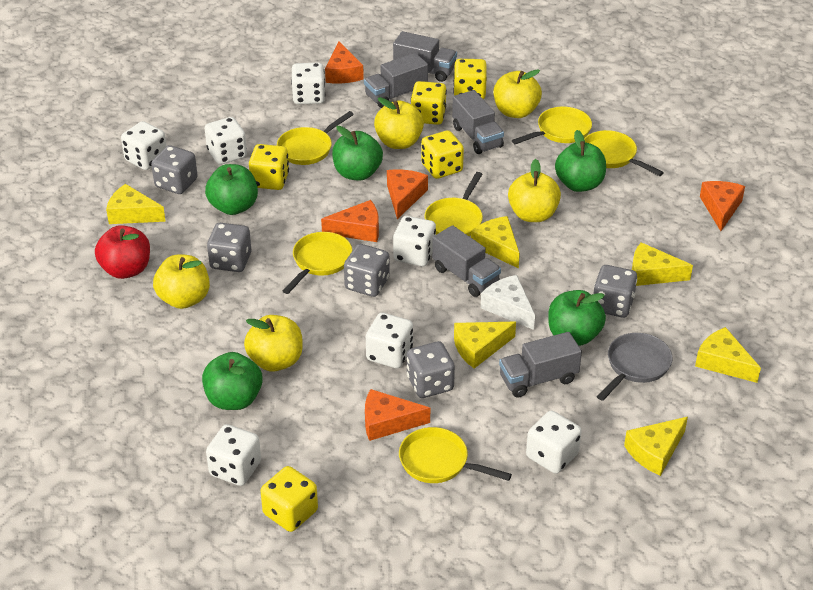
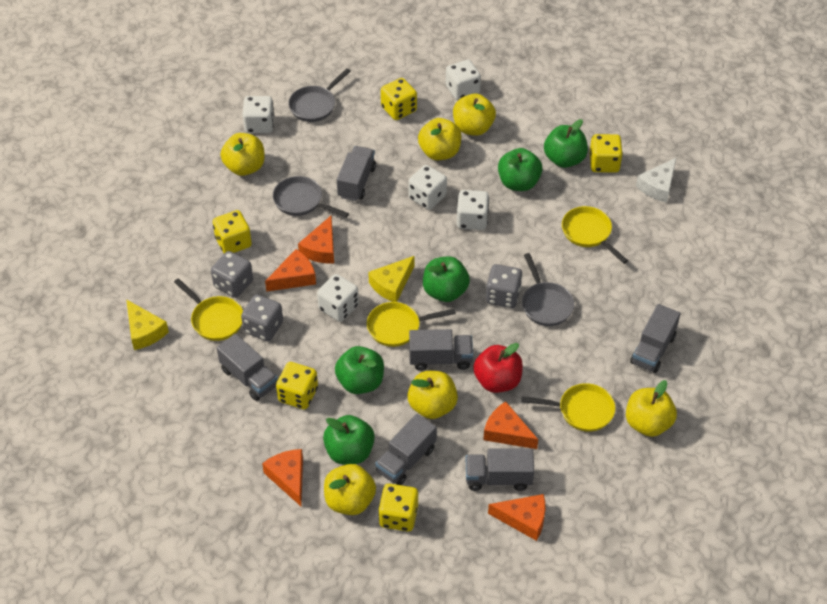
grey dice: 5 -> 3
grey pan: 1 -> 3
grey truck: 5 -> 6
white dice: 7 -> 5
yellow apple: 5 -> 6
yellow cheese: 6 -> 2
yellow pan: 6 -> 4

